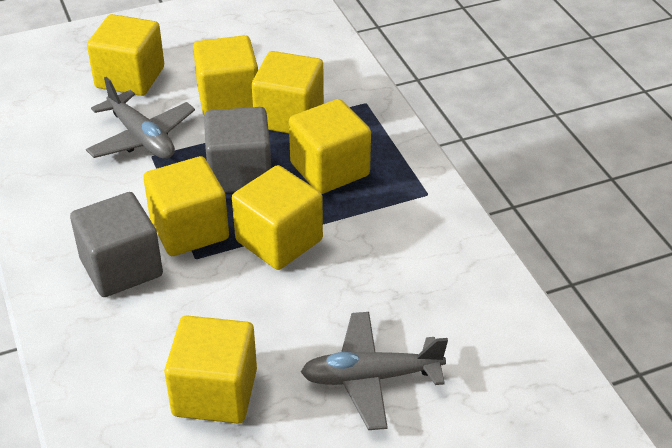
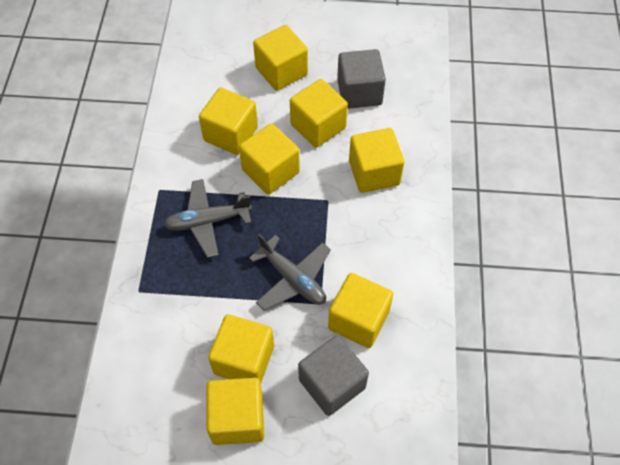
yellow cube: 7 -> 8

